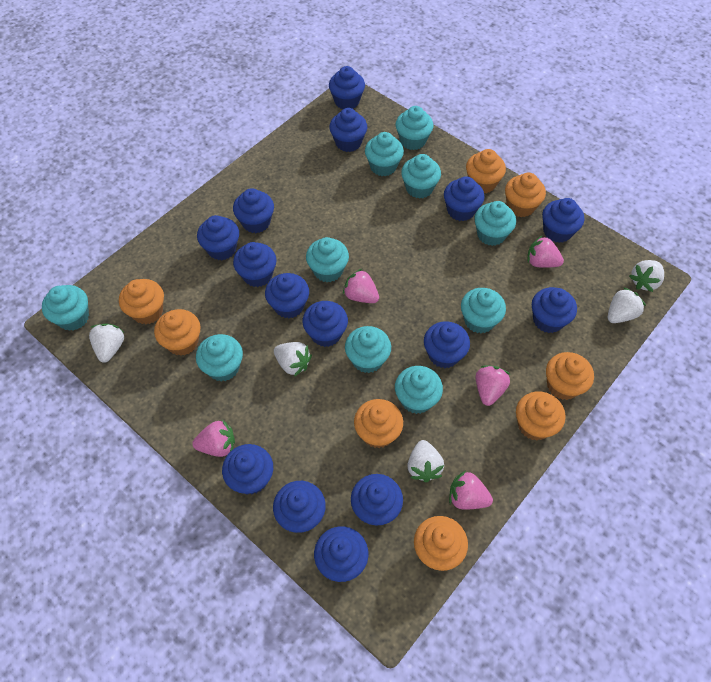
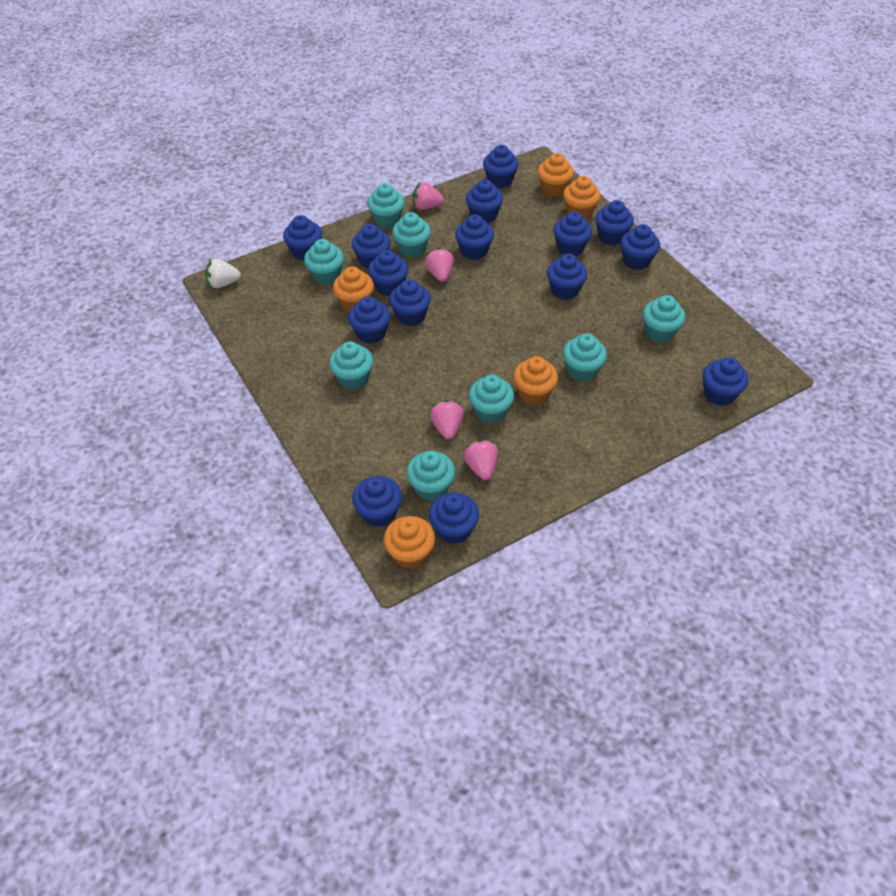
orange cupcake: 8 -> 5
pink strawberry: 5 -> 4
turquoise cupcake: 10 -> 8
white strawberry: 5 -> 1

